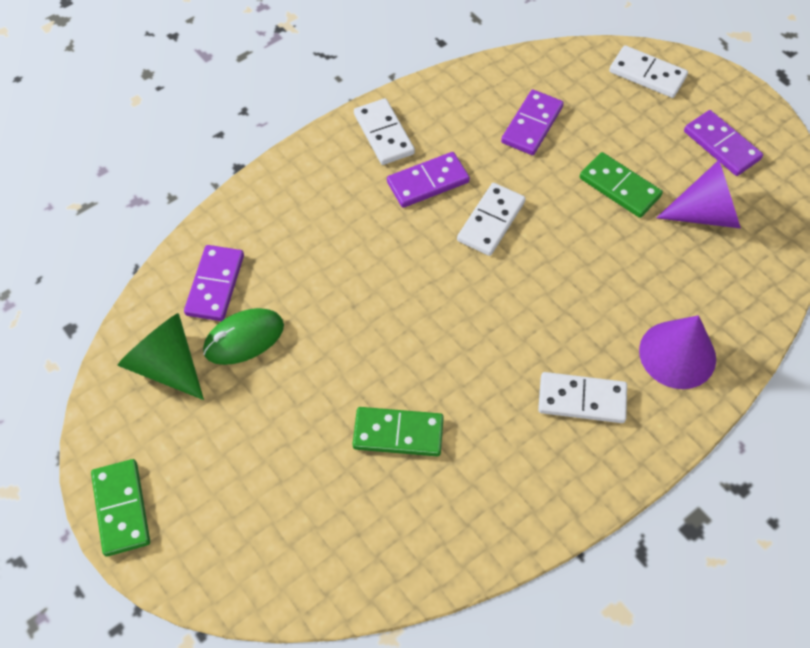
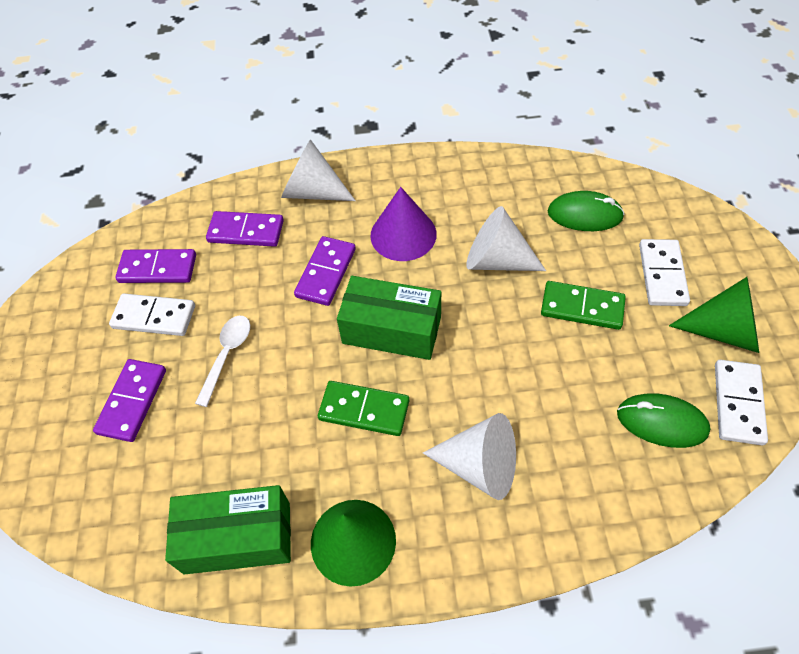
green box: 0 -> 2
green cone: 1 -> 2
green domino: 3 -> 2
green mouse: 1 -> 2
purple cone: 2 -> 1
white cone: 0 -> 3
white domino: 4 -> 3
white spoon: 0 -> 1

